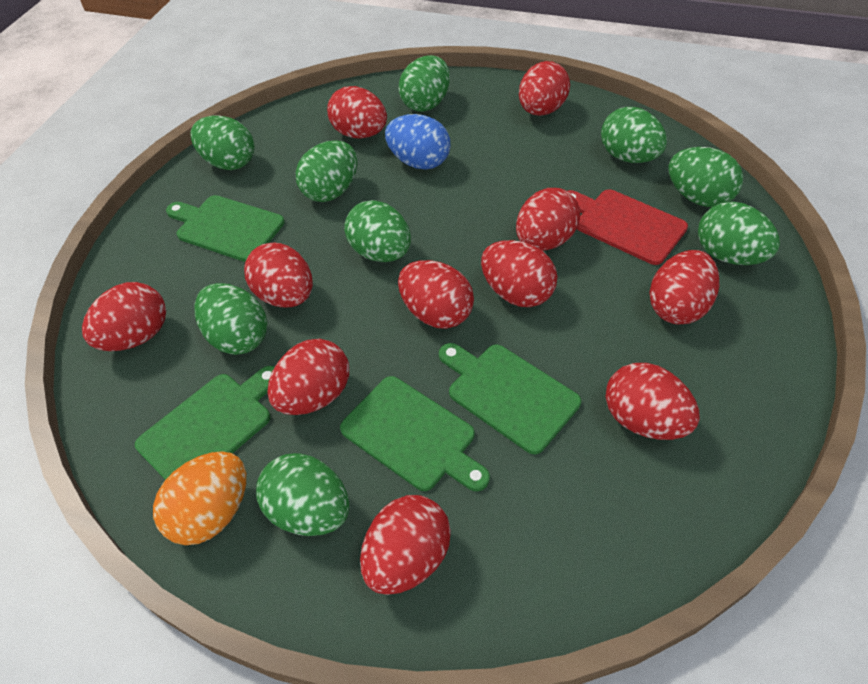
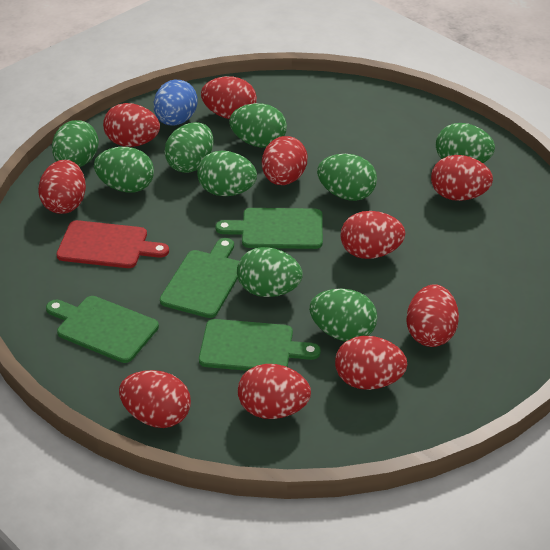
orange egg: 1 -> 0
red egg: 11 -> 10

